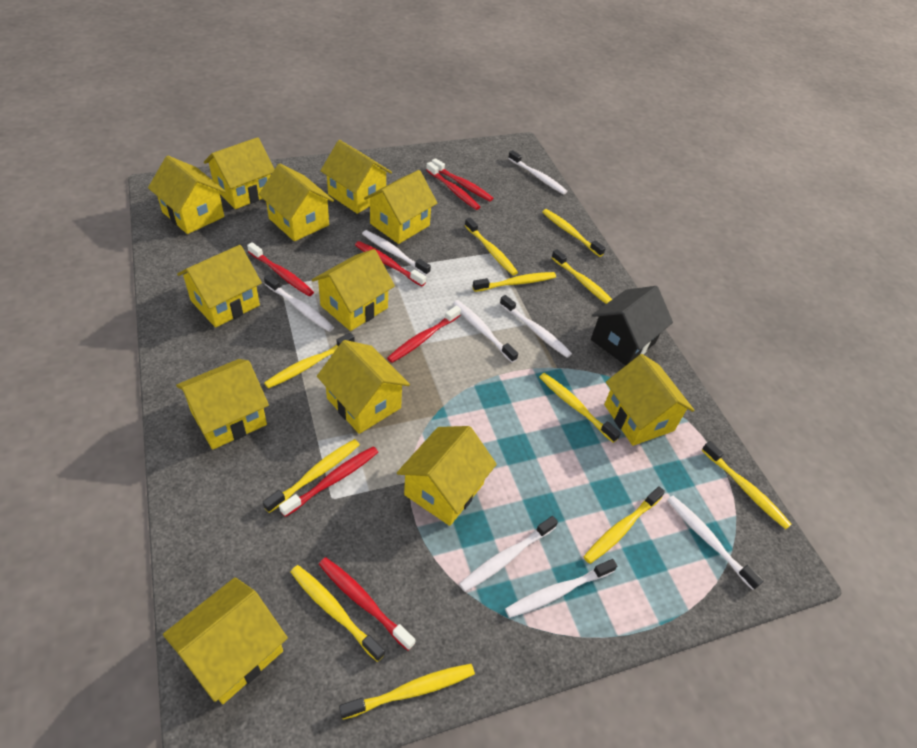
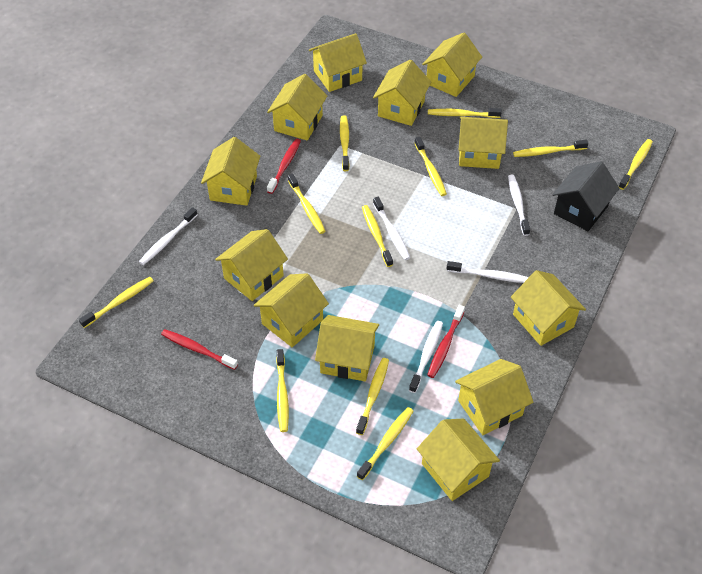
red toothbrush: 7 -> 3
white toothbrush: 8 -> 5

